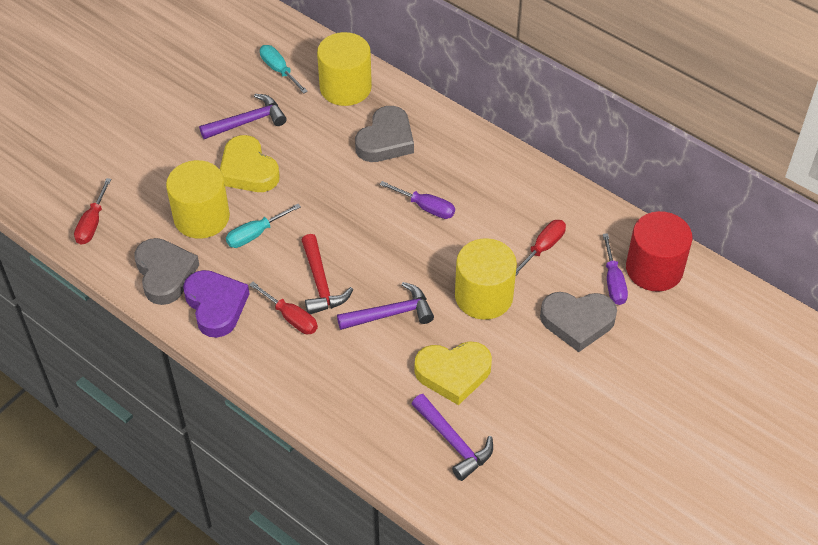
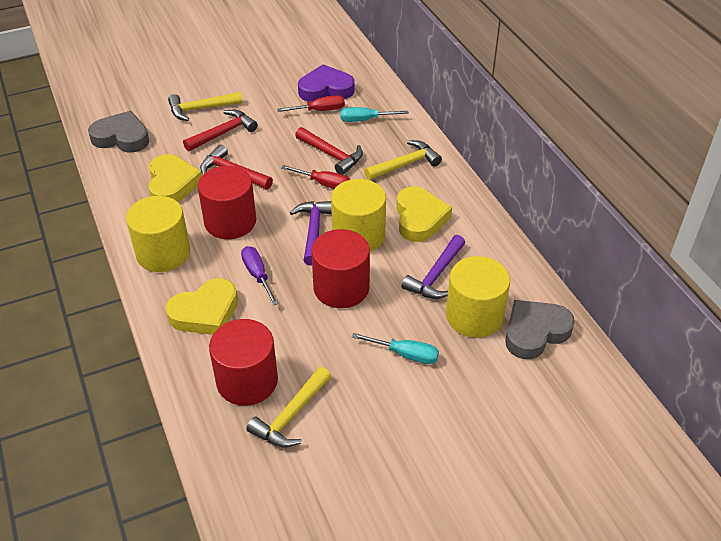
grey heart: 3 -> 2
purple hammer: 3 -> 2
purple screwdriver: 2 -> 1
red cylinder: 1 -> 3
red hammer: 1 -> 3
red screwdriver: 3 -> 2
yellow hammer: 0 -> 3
yellow heart: 2 -> 3

